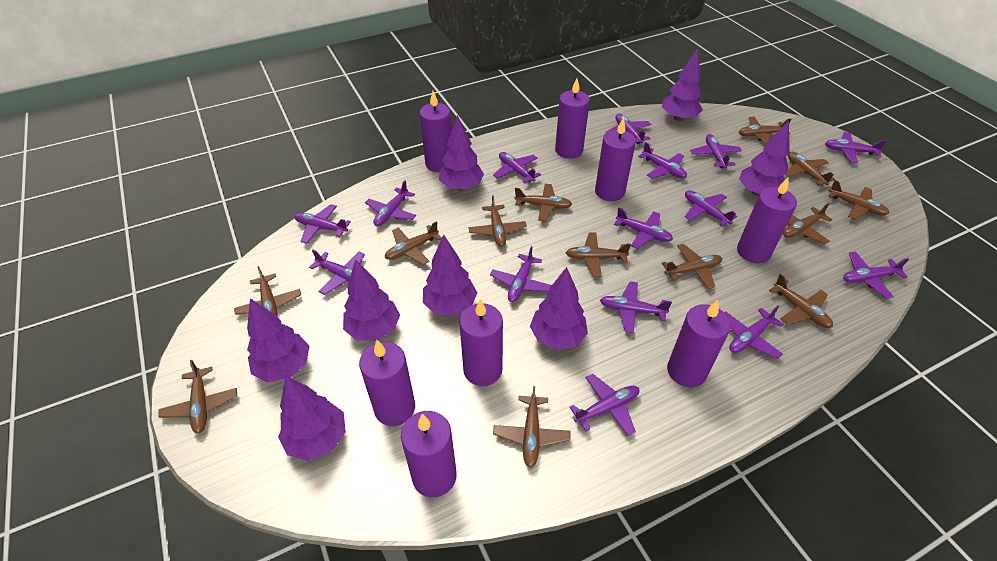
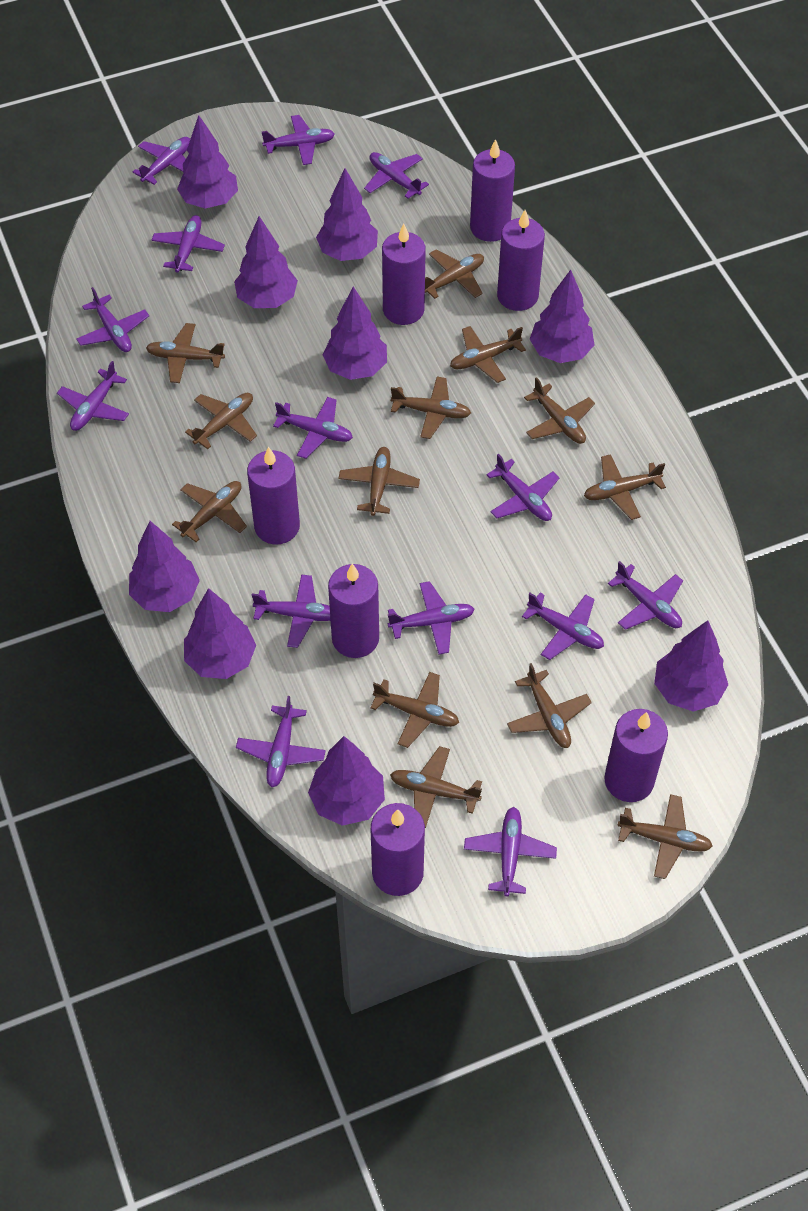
purple candle: 8 -> 7
purple plane: 15 -> 14
purple tree: 8 -> 9

